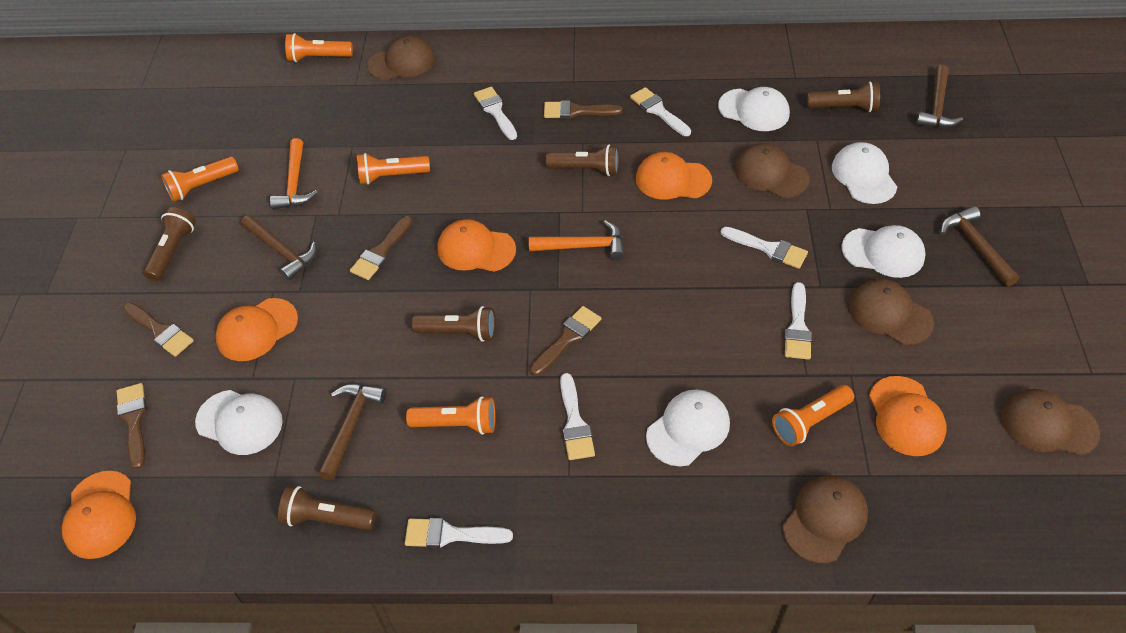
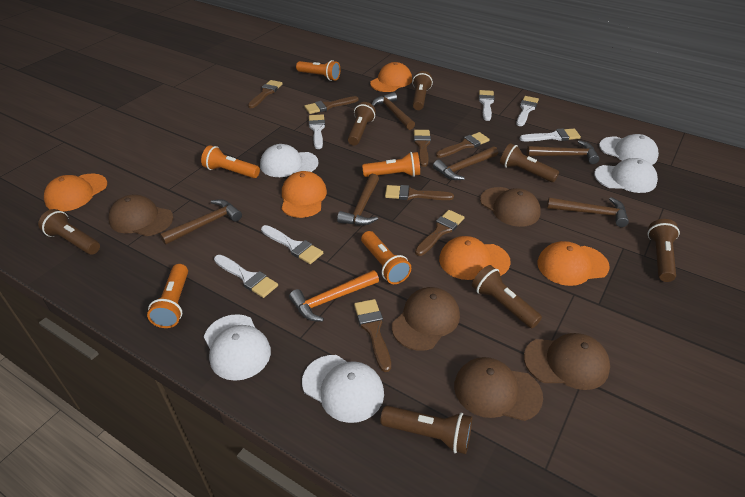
brown brush: 5 -> 7
brown flashlight: 5 -> 7
brown hammer: 4 -> 6
orange hammer: 2 -> 1

